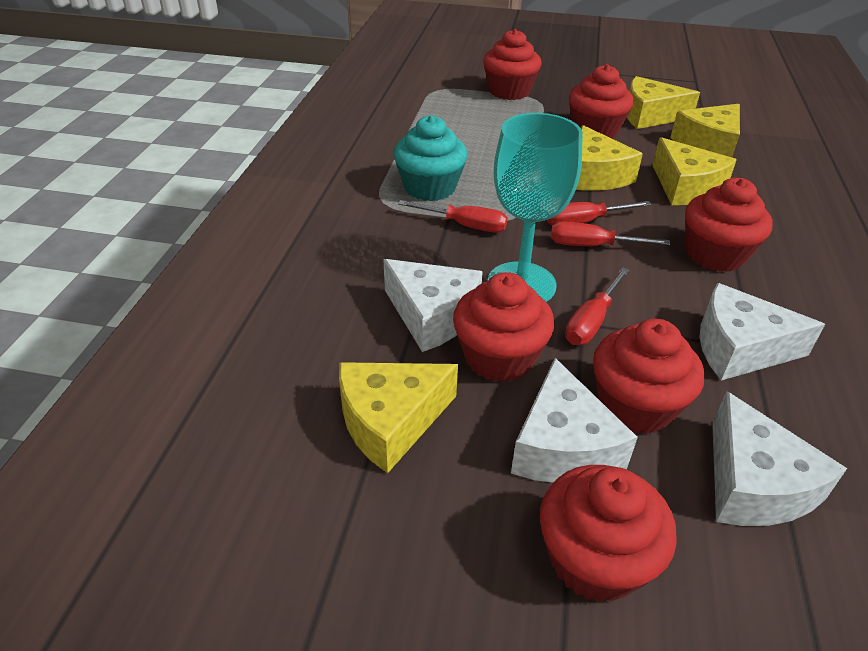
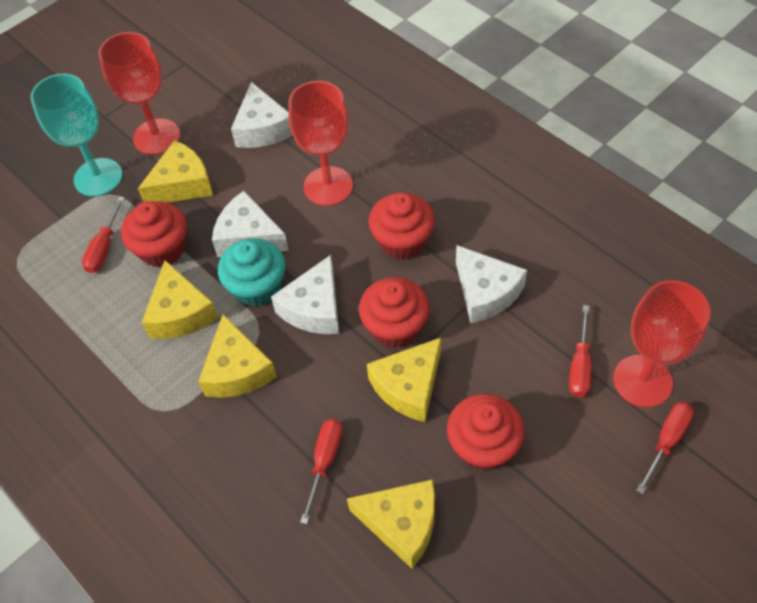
red cupcake: 6 -> 4
red goblet: 0 -> 3

